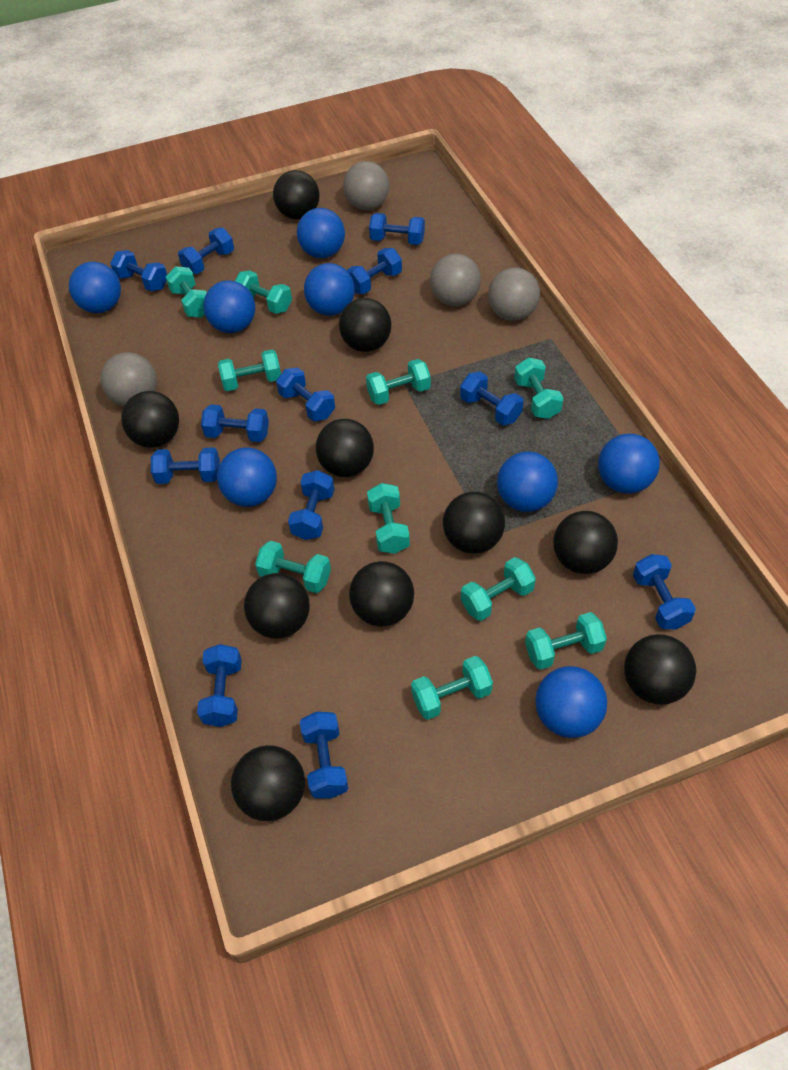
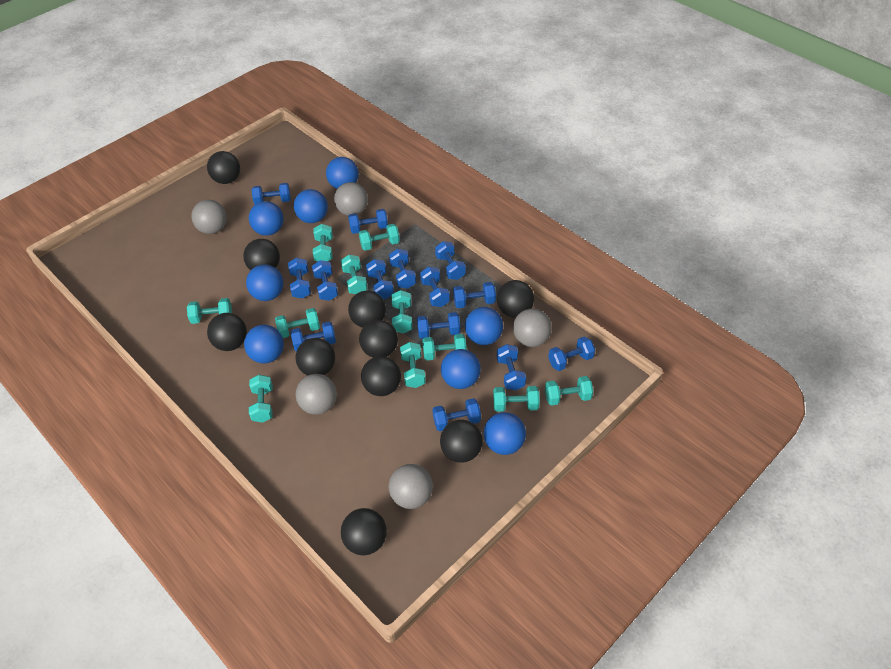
blue dumbbell: 12 -> 14
grey ball: 4 -> 5
turquoise dumbbell: 10 -> 11

